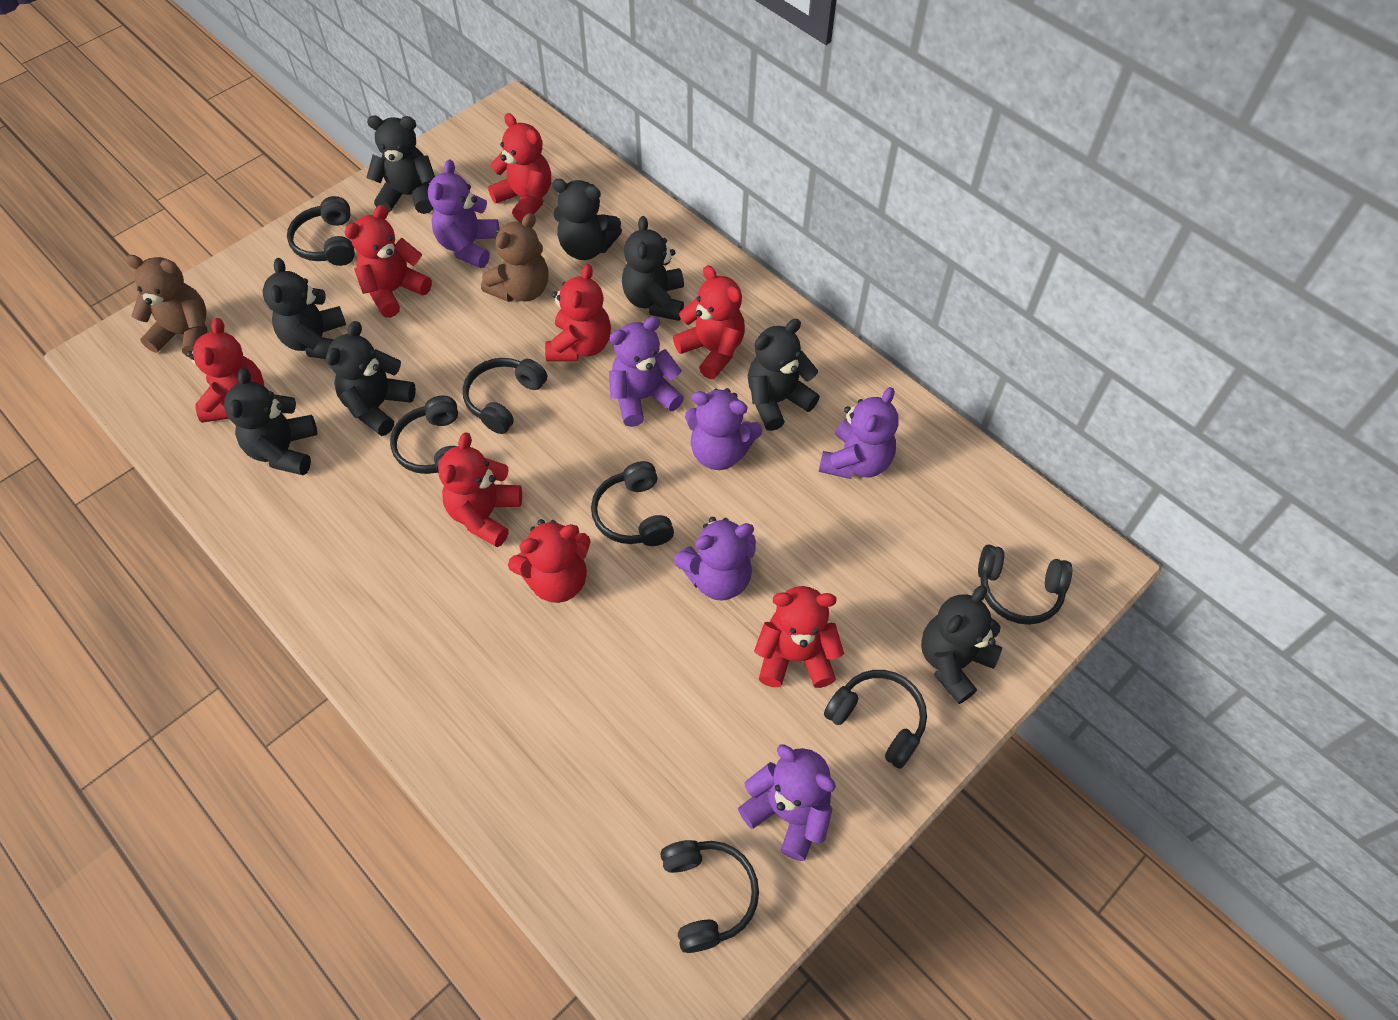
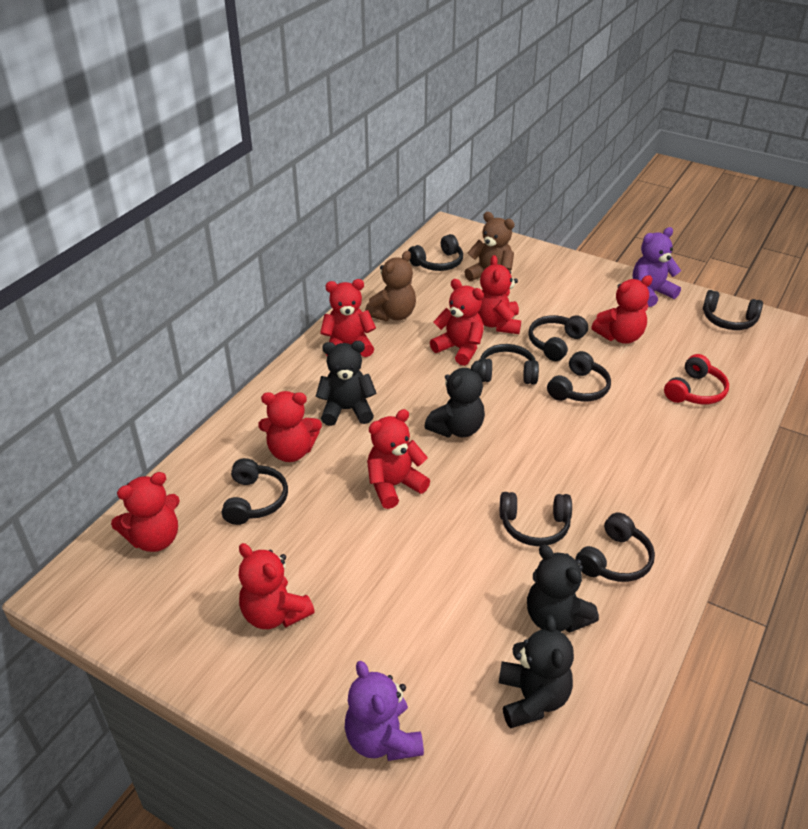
black headphones: 7 -> 8
black teddy bear: 8 -> 4
purple teddy bear: 6 -> 2
red headphones: 0 -> 1

